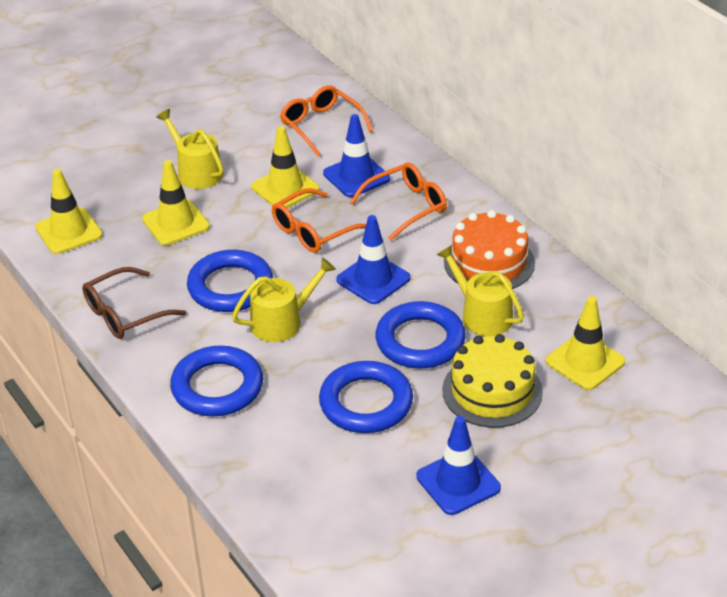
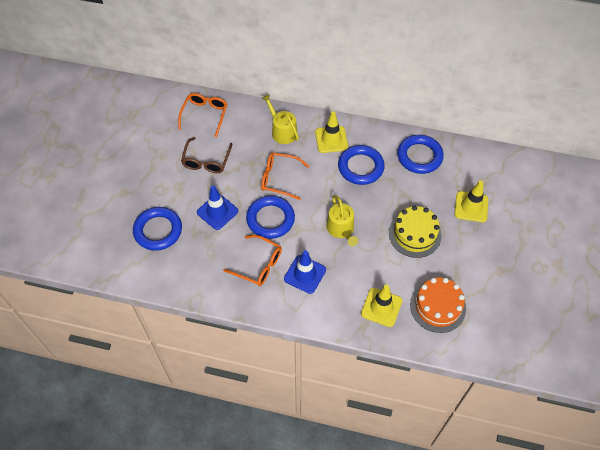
blue traffic cone: 3 -> 2
yellow traffic cone: 4 -> 3
yellow watering can: 3 -> 2

